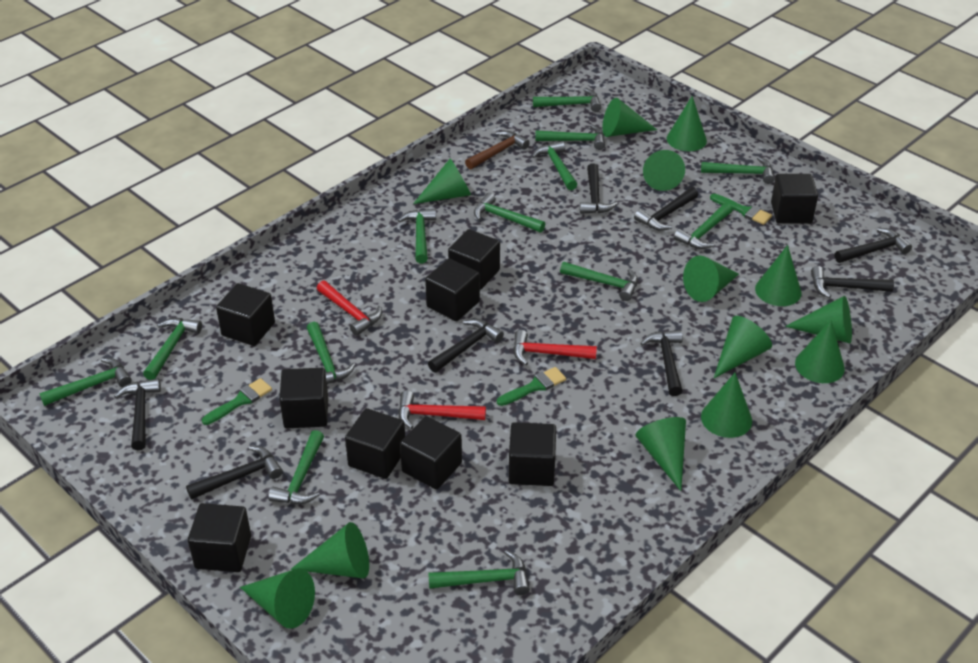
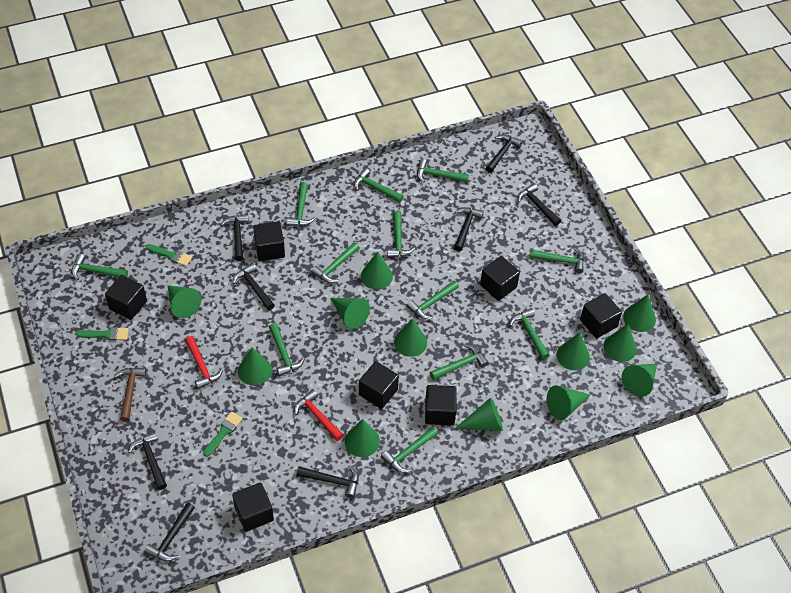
black cube: 9 -> 7
green cone: 13 -> 12
green hammer: 13 -> 12
red hammer: 3 -> 2

